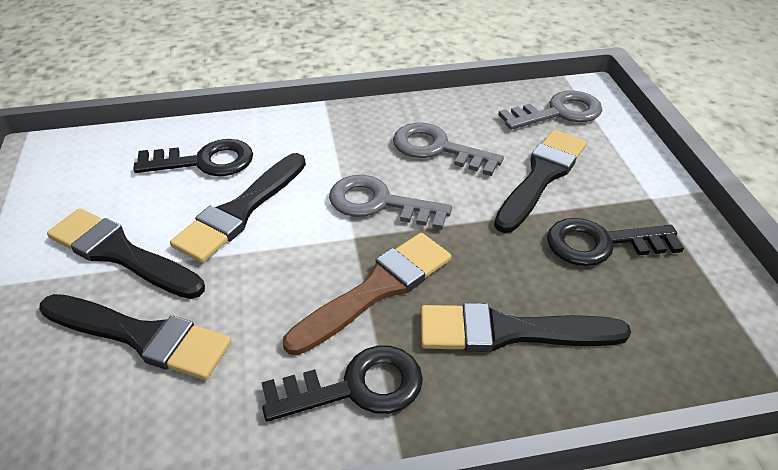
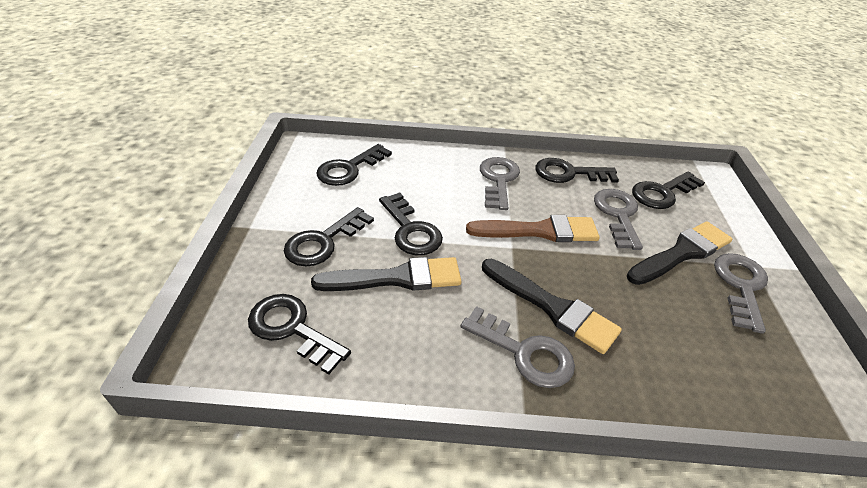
black brush: 5 -> 3
black key: 3 -> 6
grey key: 3 -> 4

